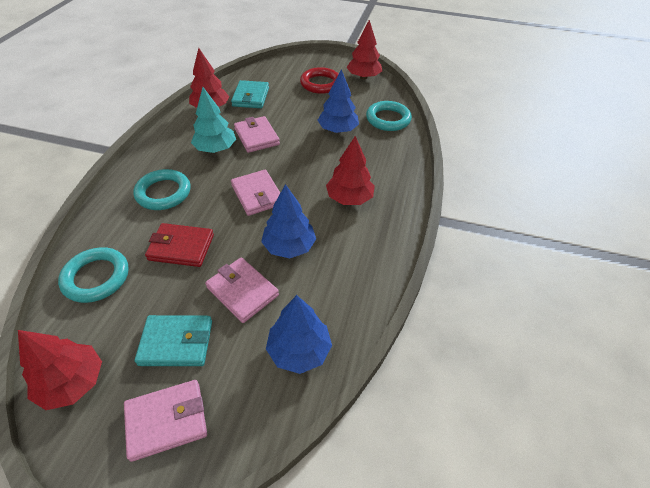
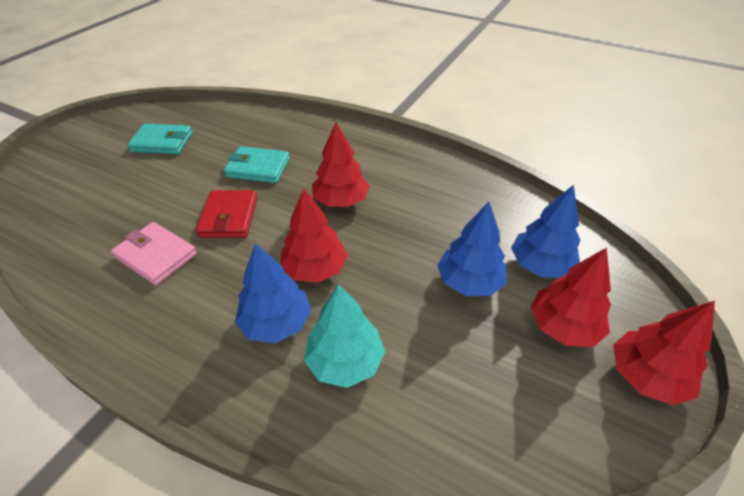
pink wallet: 4 -> 1
red ring: 1 -> 0
turquoise ring: 3 -> 0

